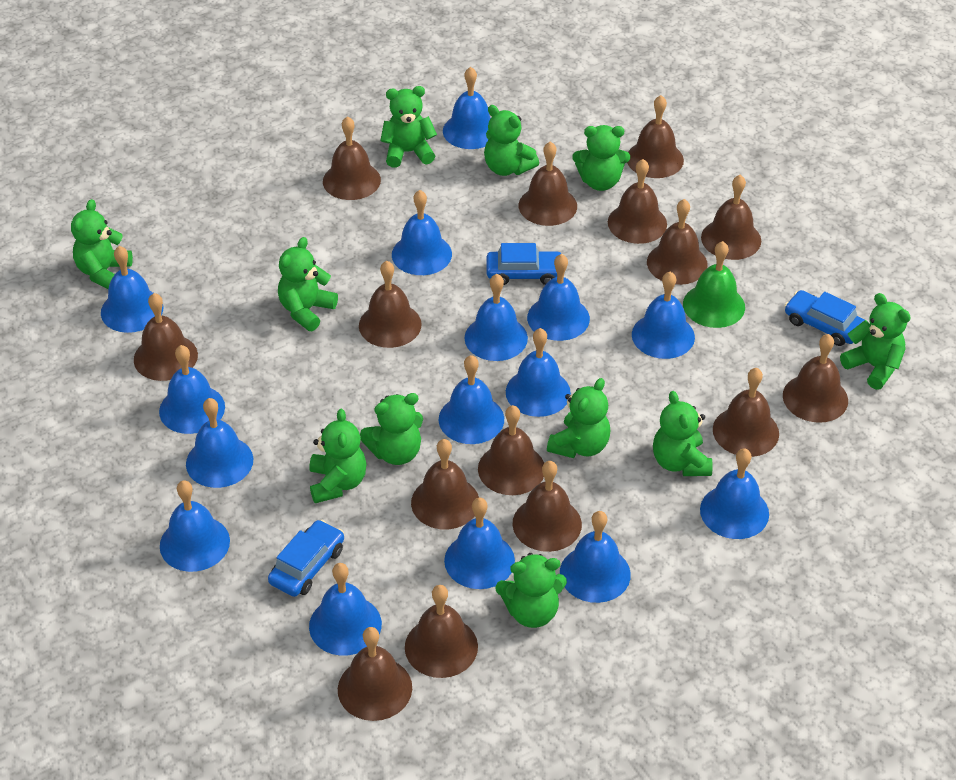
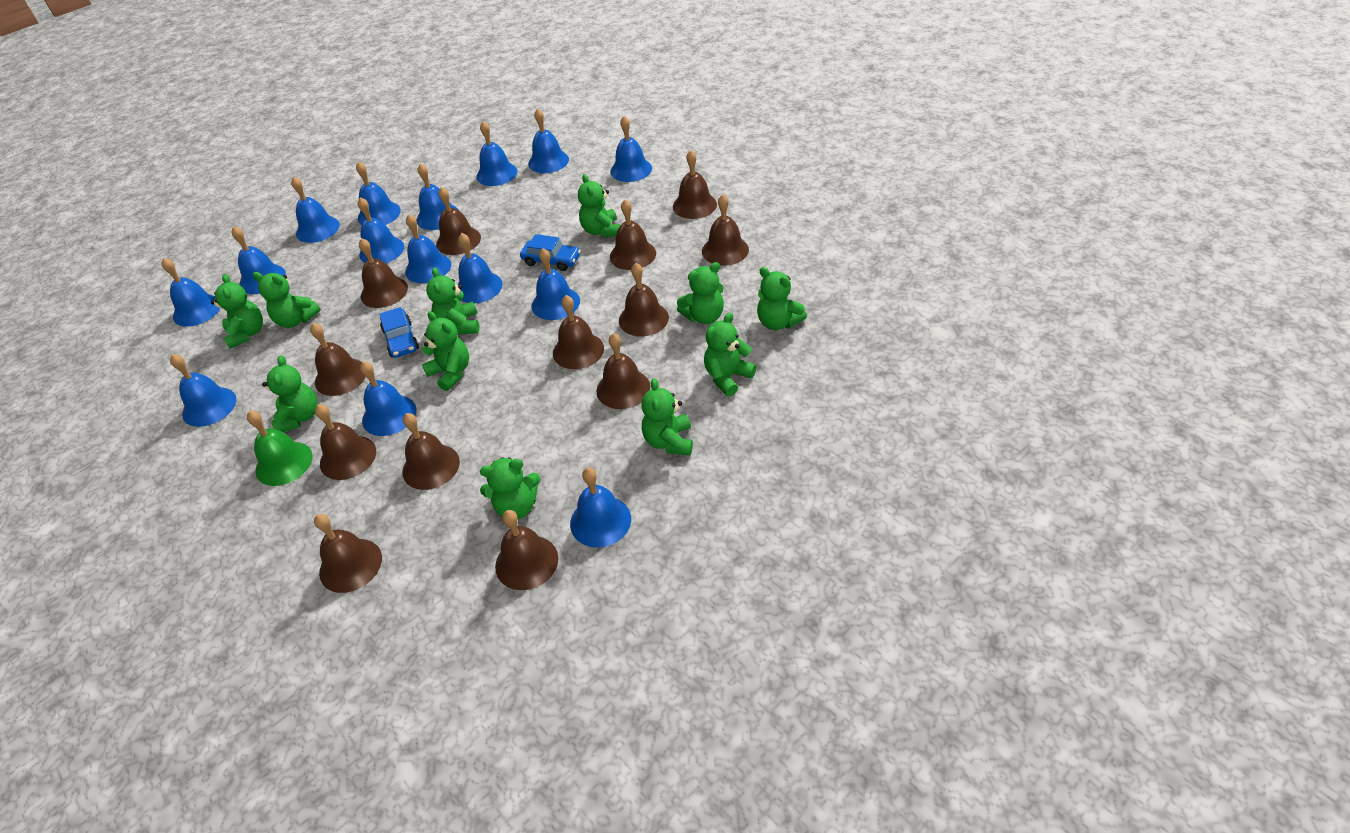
blue car: 3 -> 2
brown bell: 15 -> 13

